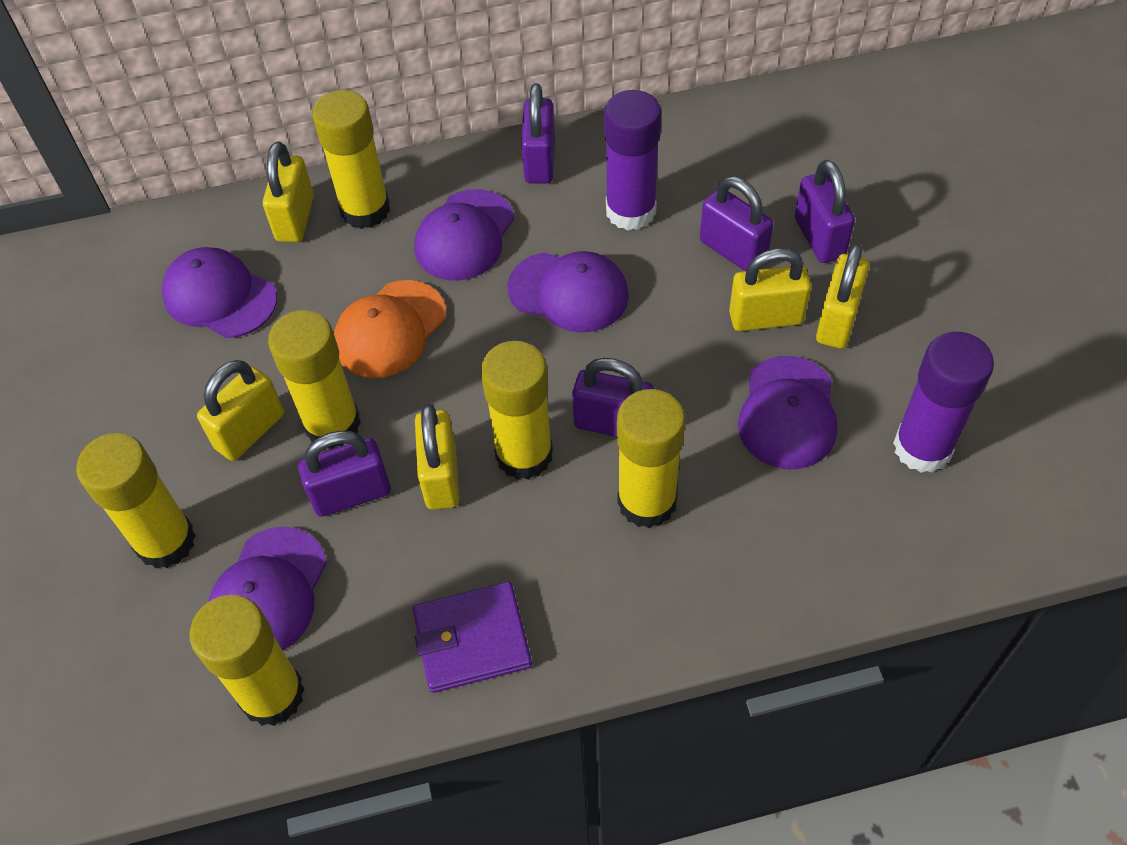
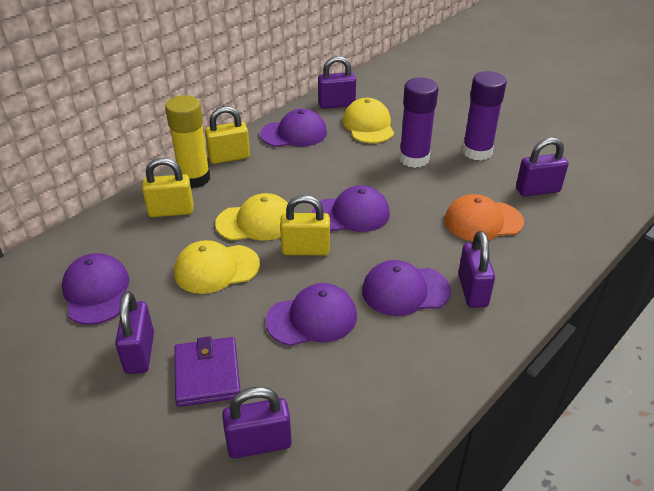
yellow cap: 0 -> 3
yellow glue stick: 6 -> 1
yellow padlock: 5 -> 3

